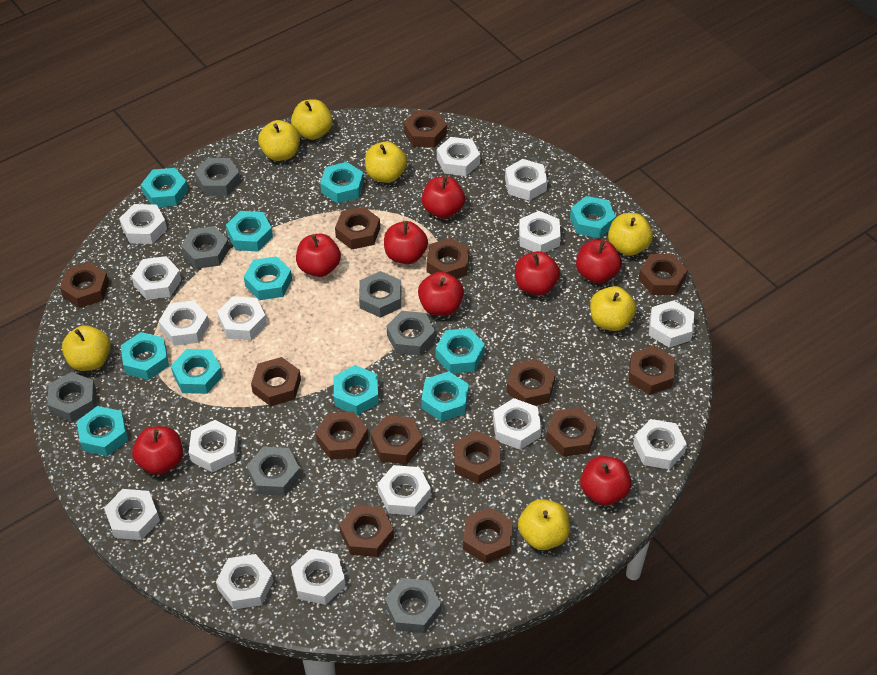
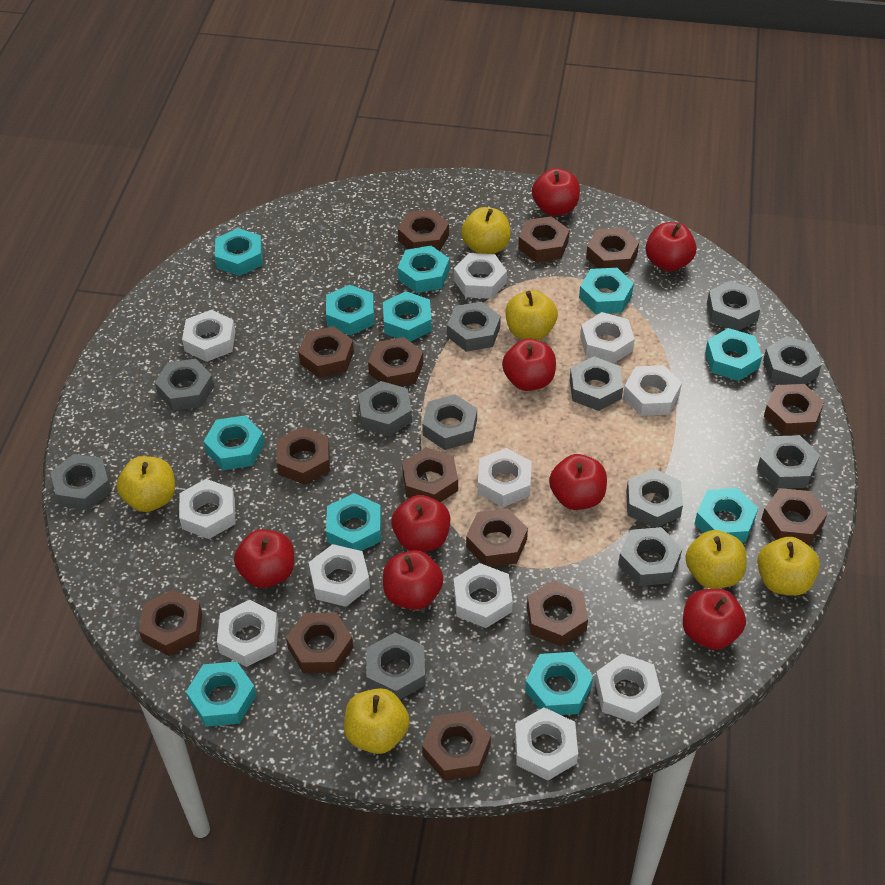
grey nut: 7 -> 12
white nut: 15 -> 11
yellow apple: 7 -> 6

